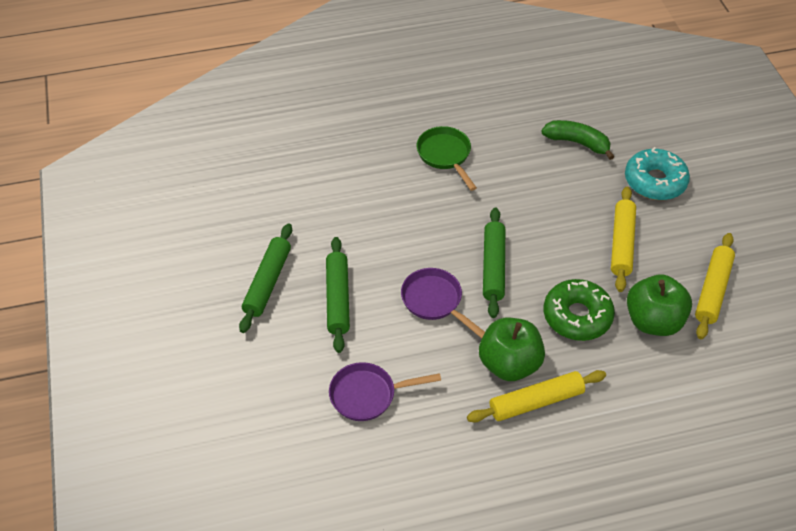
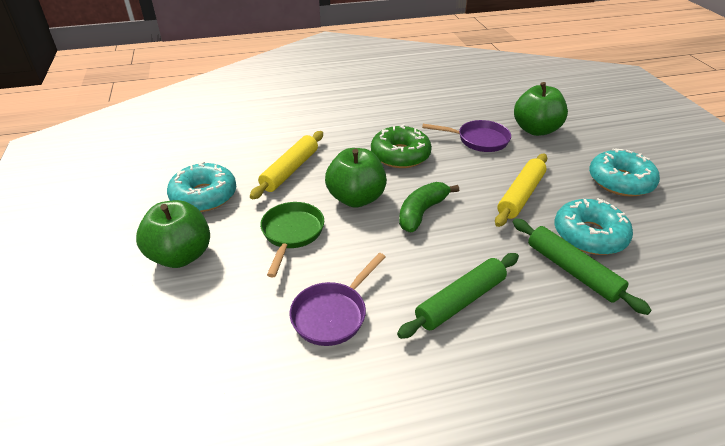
green apple: 2 -> 3
green rolling pin: 3 -> 2
turquoise donut: 1 -> 3
yellow rolling pin: 3 -> 2

